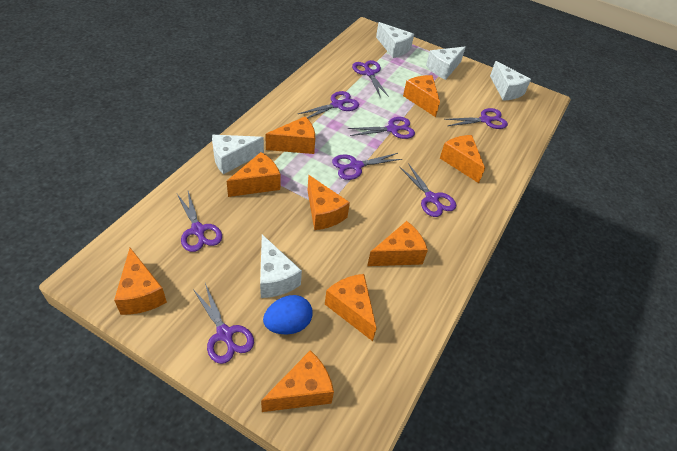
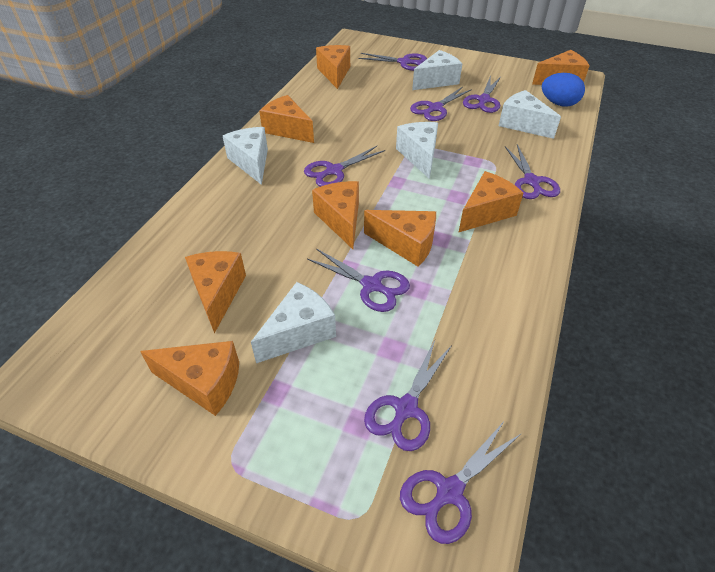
orange cheese: 9 -> 8

